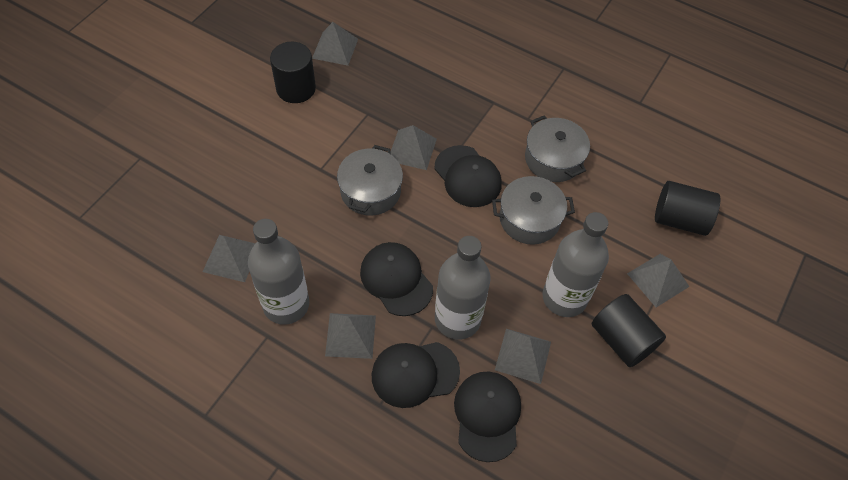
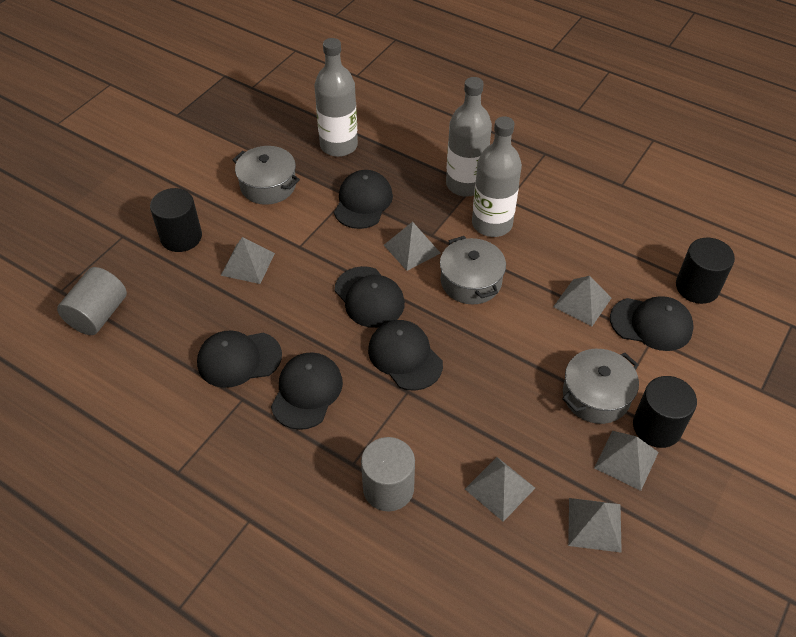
black cap: 4 -> 6
grey cylinder: 0 -> 2

